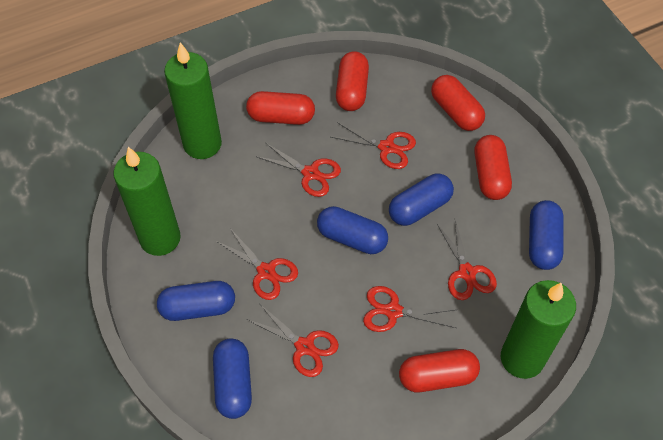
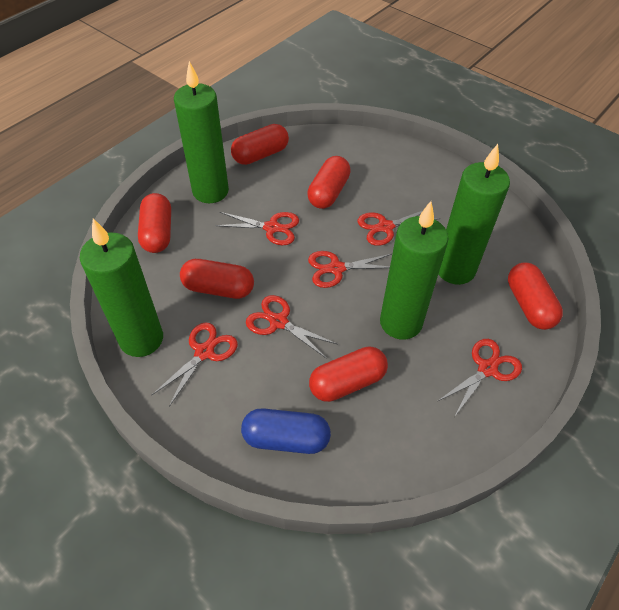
blue capsule: 5 -> 1
green candle: 3 -> 4
red capsule: 5 -> 6

